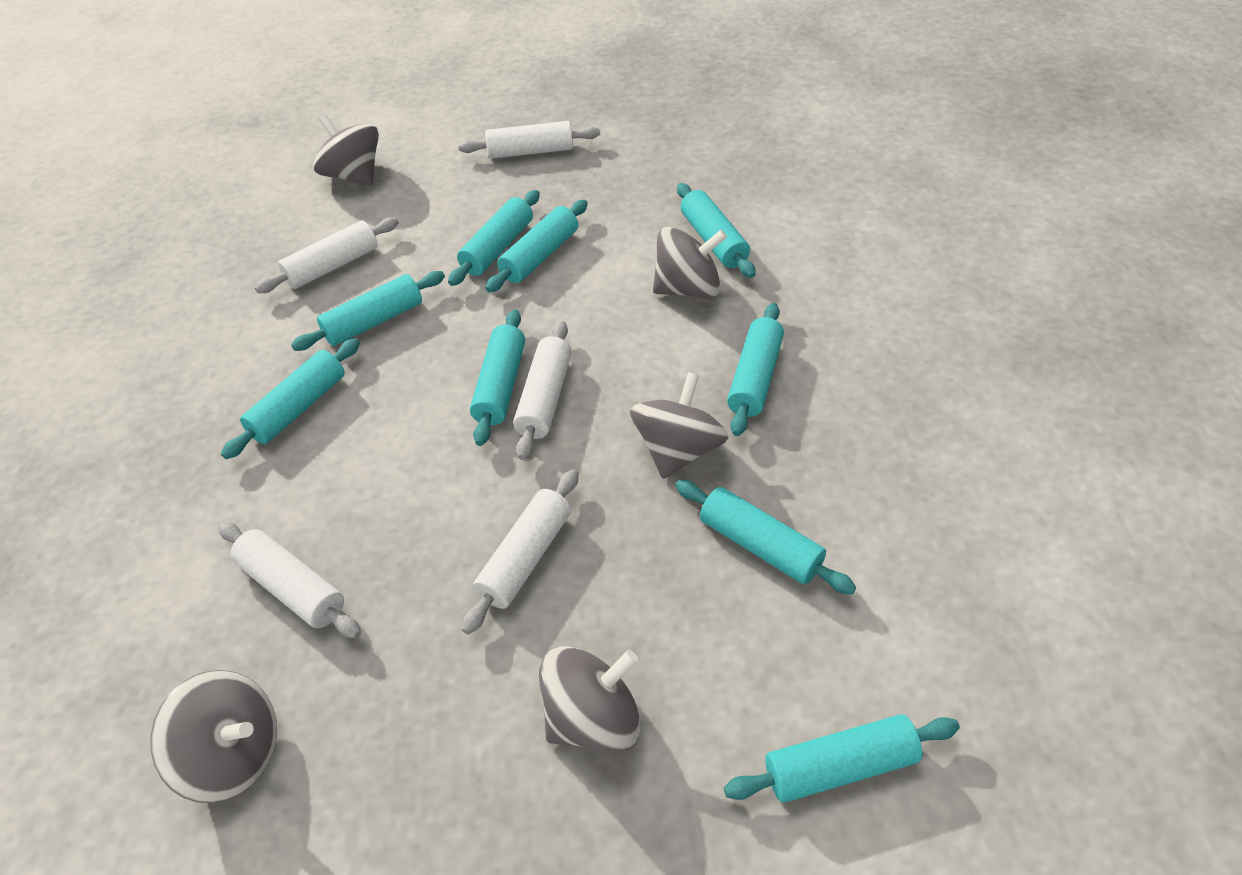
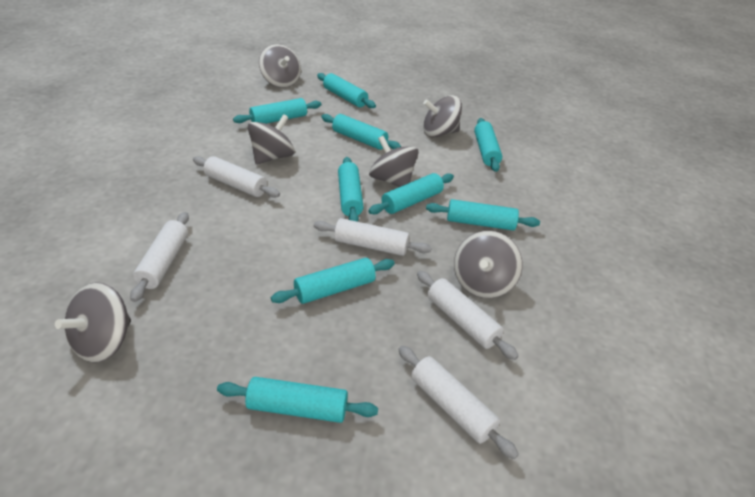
grey spinning top: 5 -> 6

